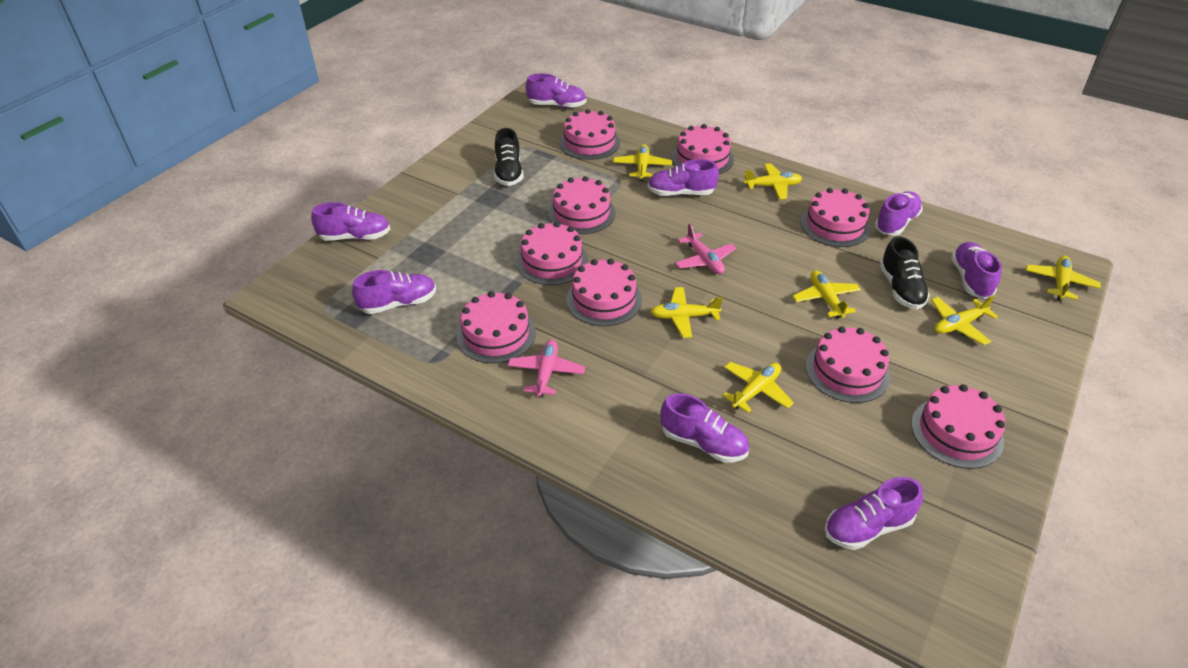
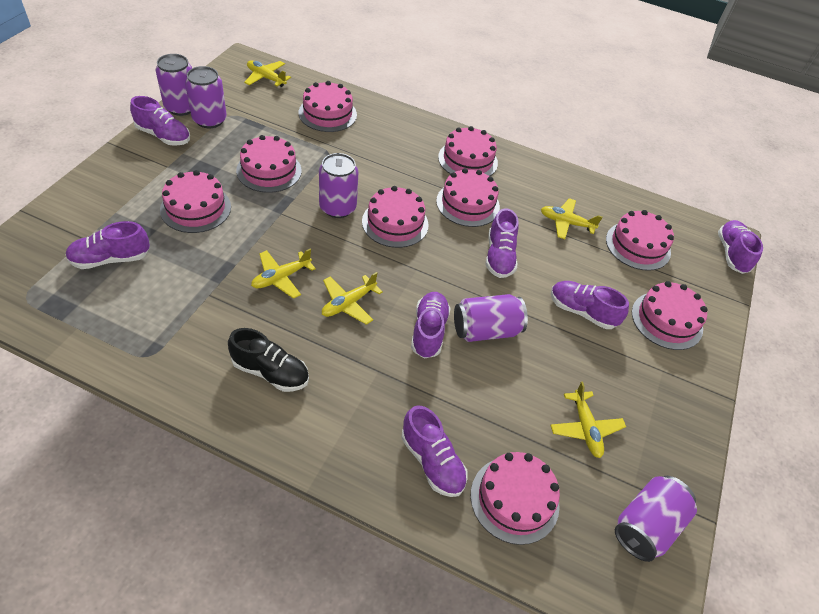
black shoe: 2 -> 1
pink plane: 2 -> 0
purple can: 0 -> 5
purple shoe: 8 -> 7
yellow plane: 7 -> 5

